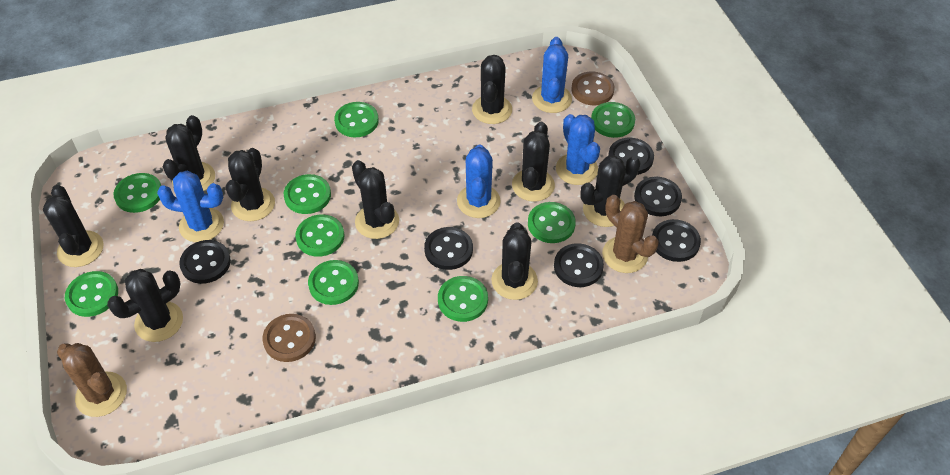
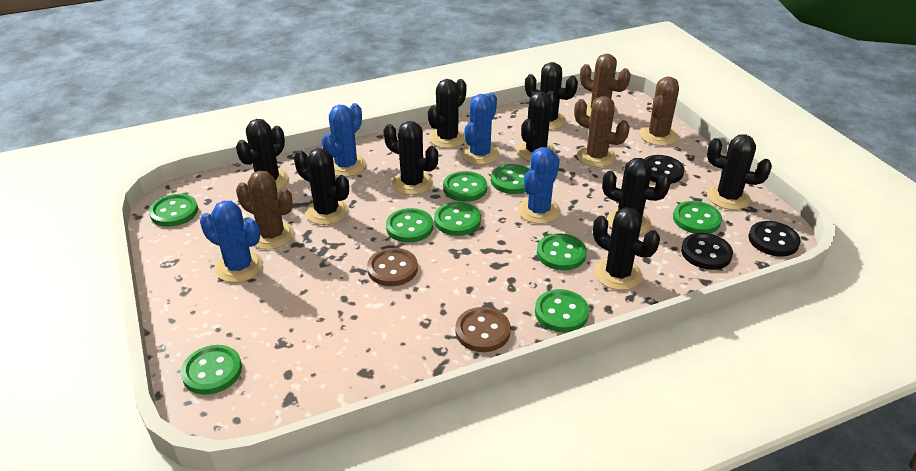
black button: 6 -> 3
brown cactus: 2 -> 4

